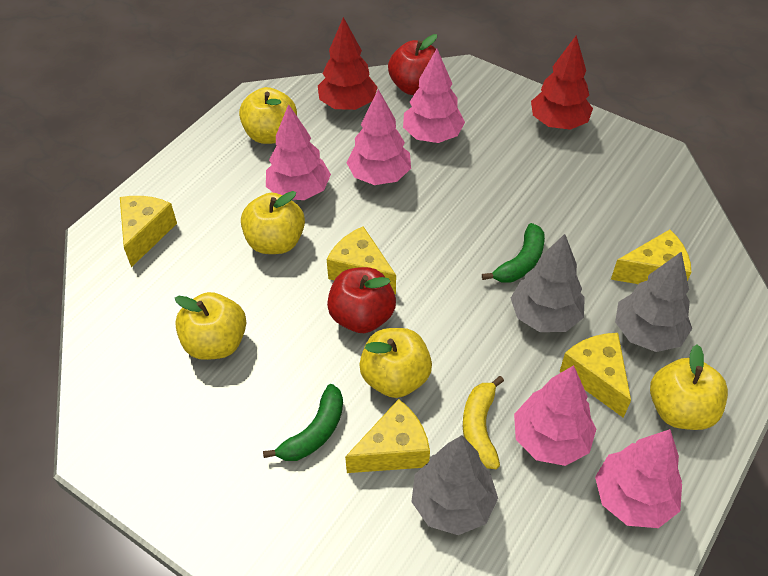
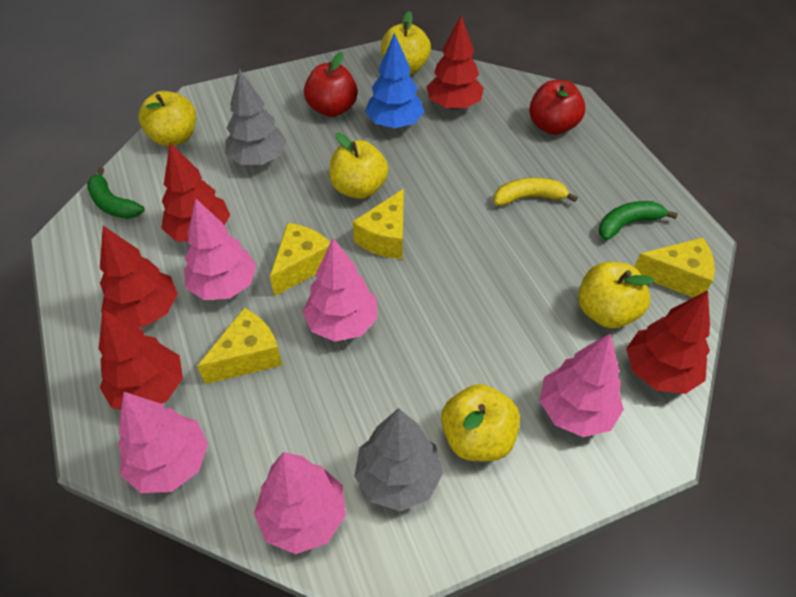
blue tree: 0 -> 1
grey tree: 3 -> 2
red tree: 2 -> 5
yellow cheese: 5 -> 4

